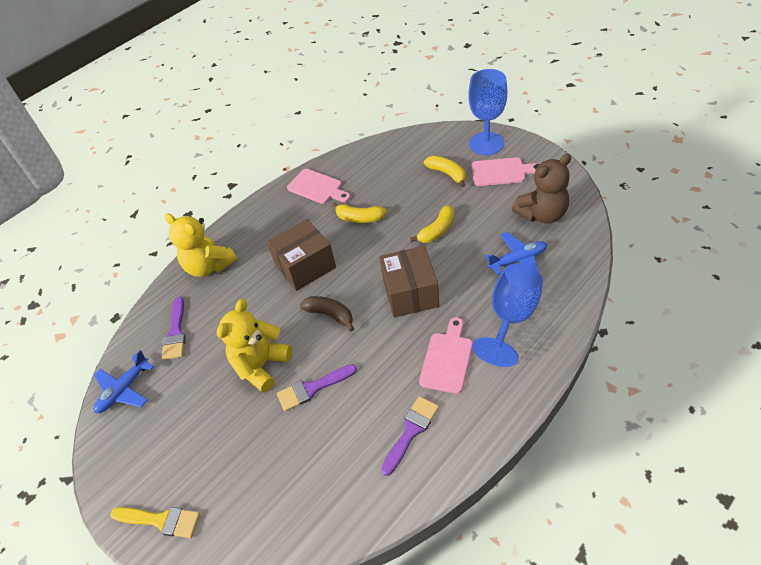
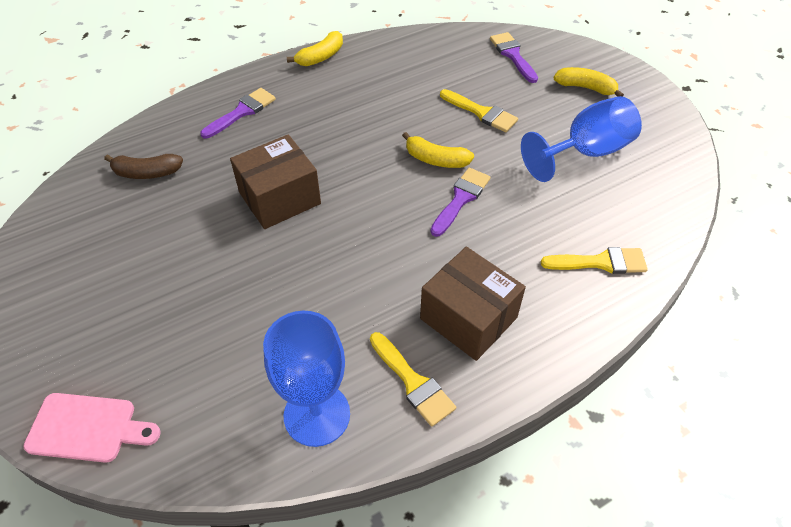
blue plane: 2 -> 0
brown teddy bear: 1 -> 0
pink cutting board: 3 -> 1
yellow brush: 1 -> 3
yellow teddy bear: 2 -> 0

